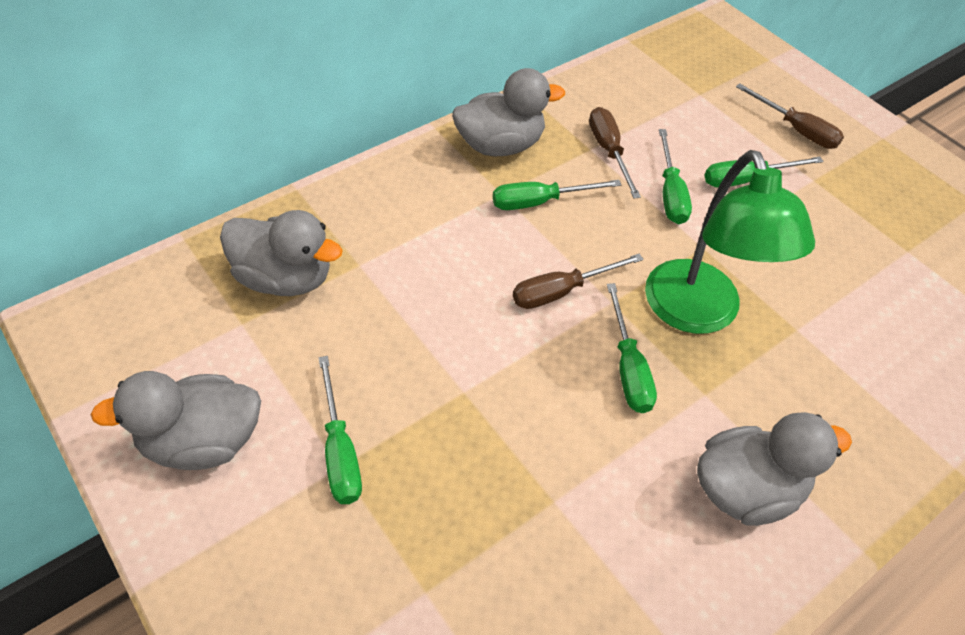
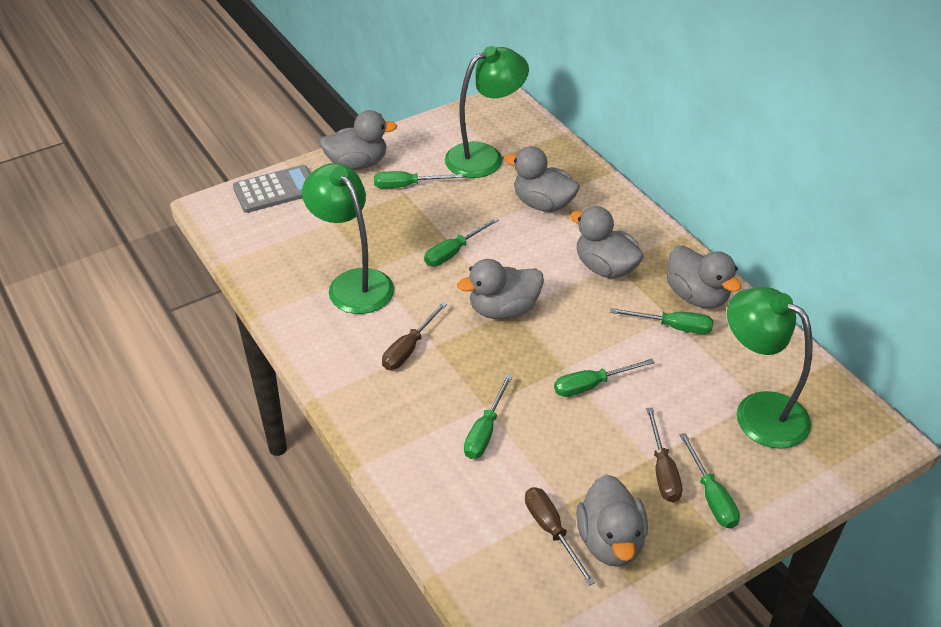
green lamp: 1 -> 3
green screwdriver: 5 -> 6
grey calculator: 0 -> 1
grey duck: 4 -> 6

